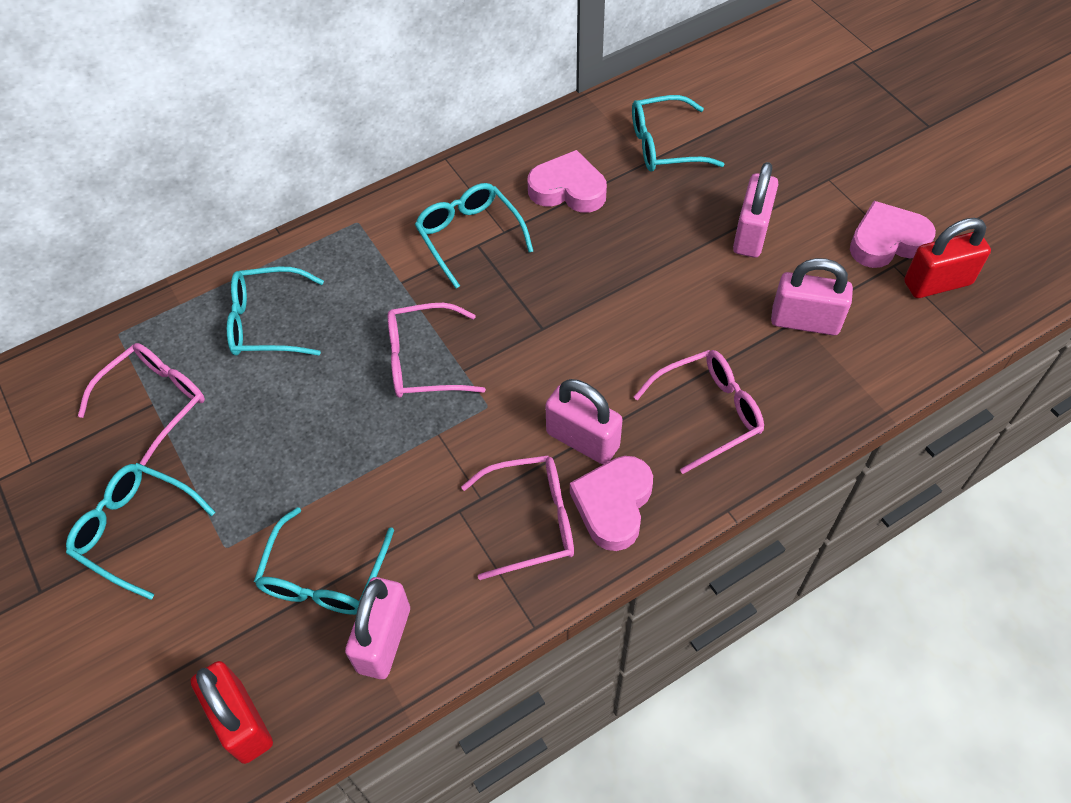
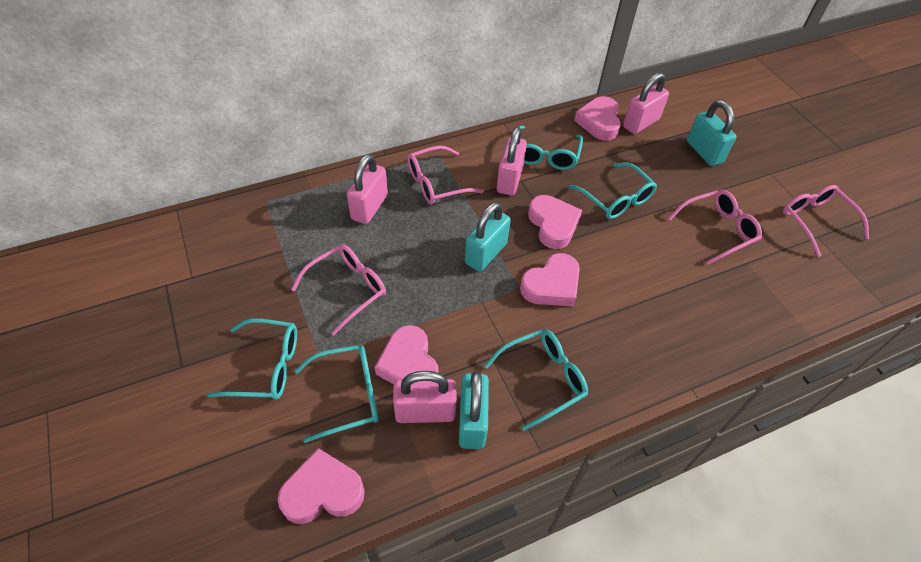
pink heart: 3 -> 5
red padlock: 2 -> 0
turquoise padlock: 0 -> 3

